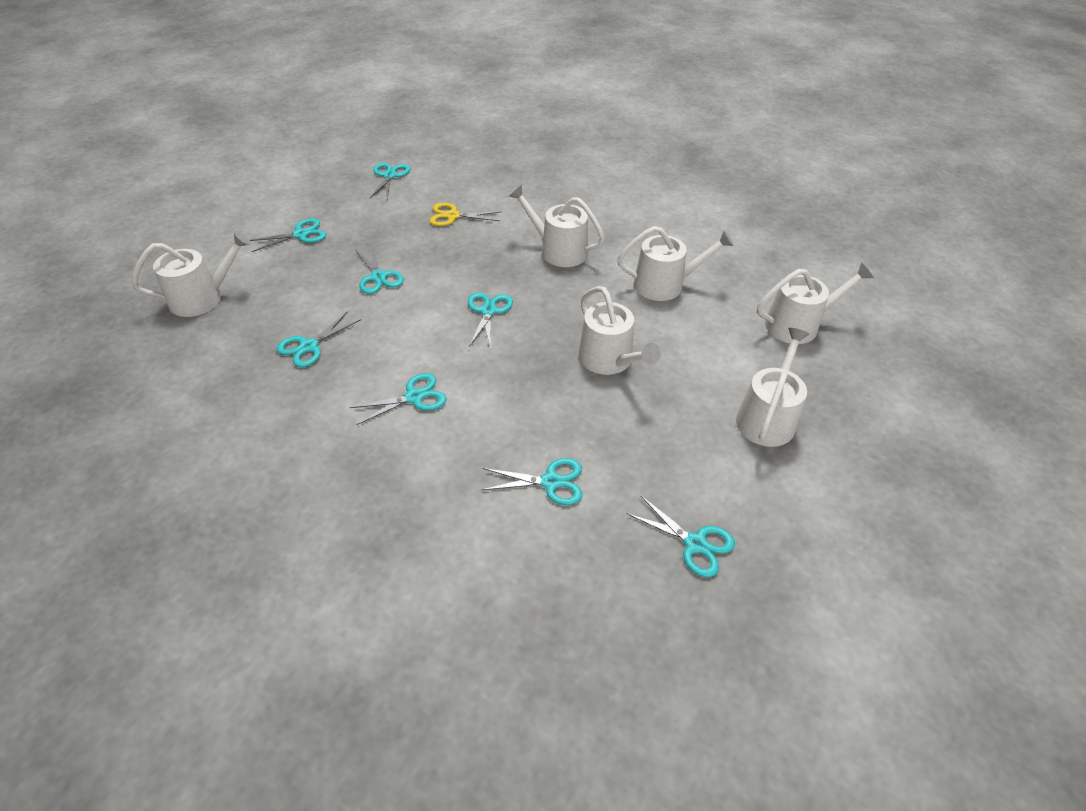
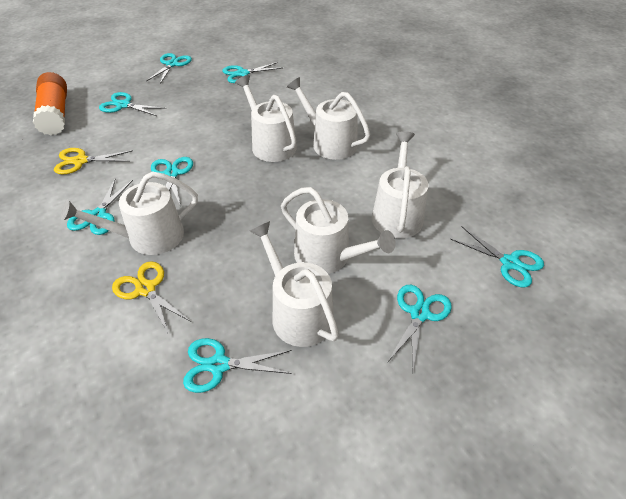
orange glue stick: 0 -> 1
yellow scissors: 1 -> 2

